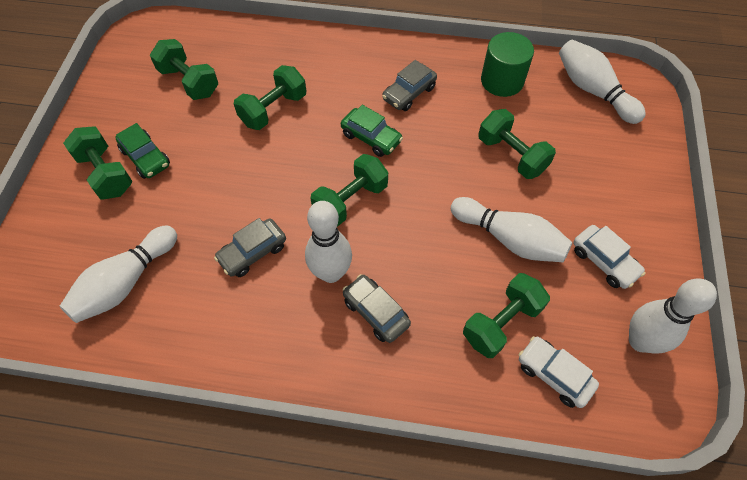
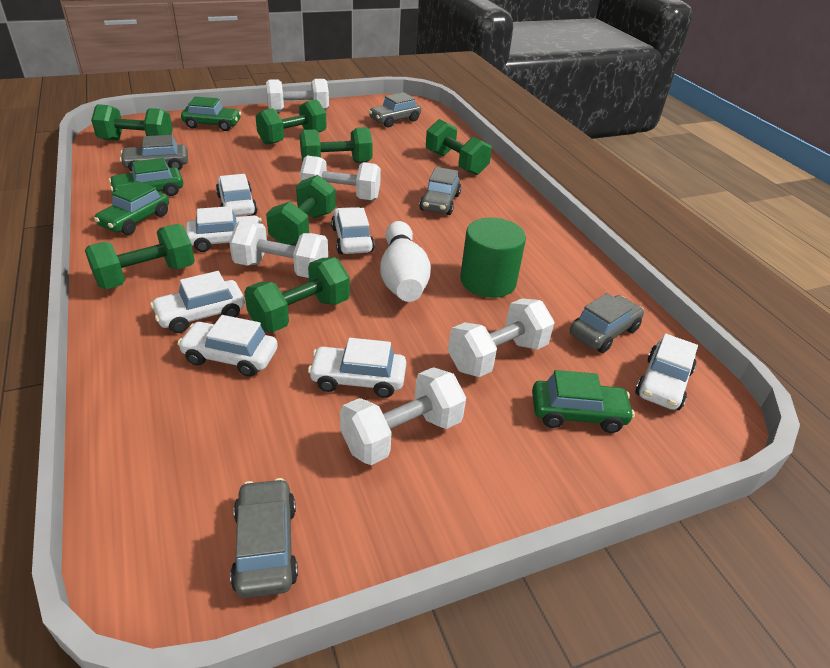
green car: 2 -> 4
green dumbbell: 6 -> 7
grey car: 3 -> 5
white bowling pin: 5 -> 1
white car: 2 -> 7
white dumbbell: 0 -> 5

